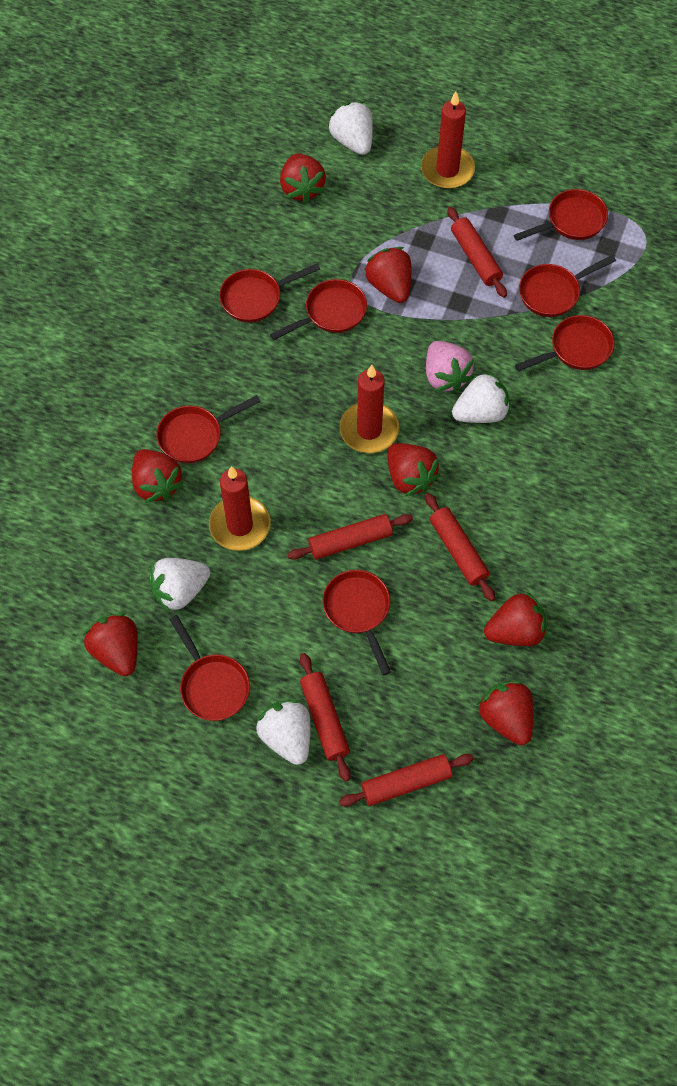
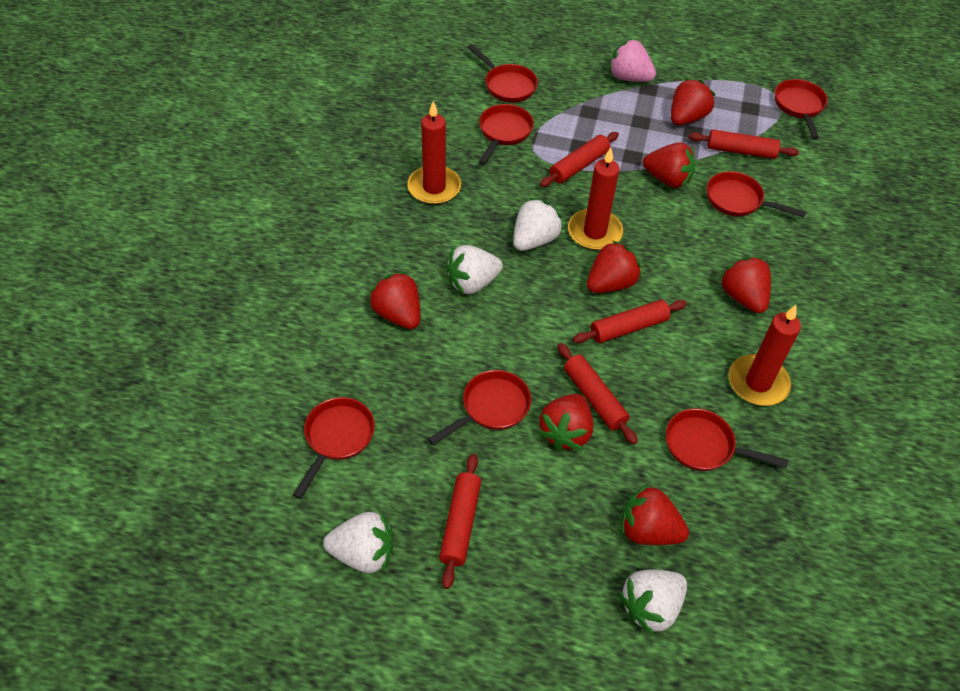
red pan: 8 -> 7

